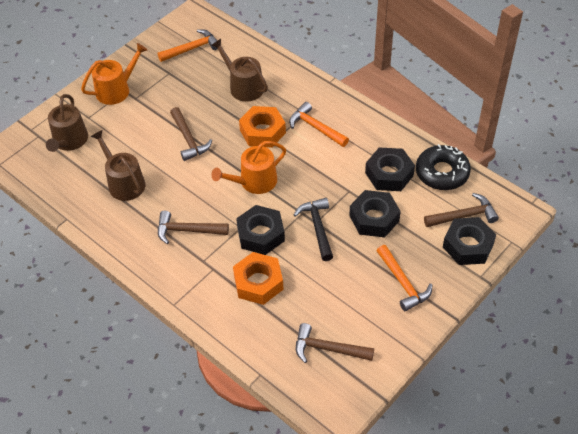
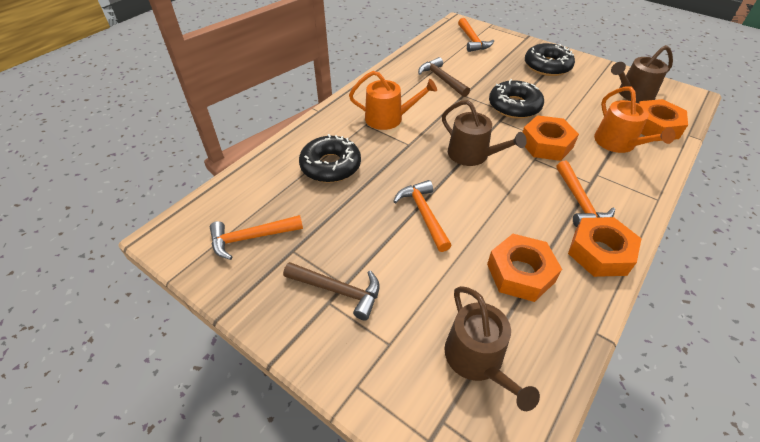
black donut: 1 -> 3
black hammer: 1 -> 0
black nut: 4 -> 0
brown hammer: 4 -> 2
orange hammer: 3 -> 4
orange nut: 2 -> 4

